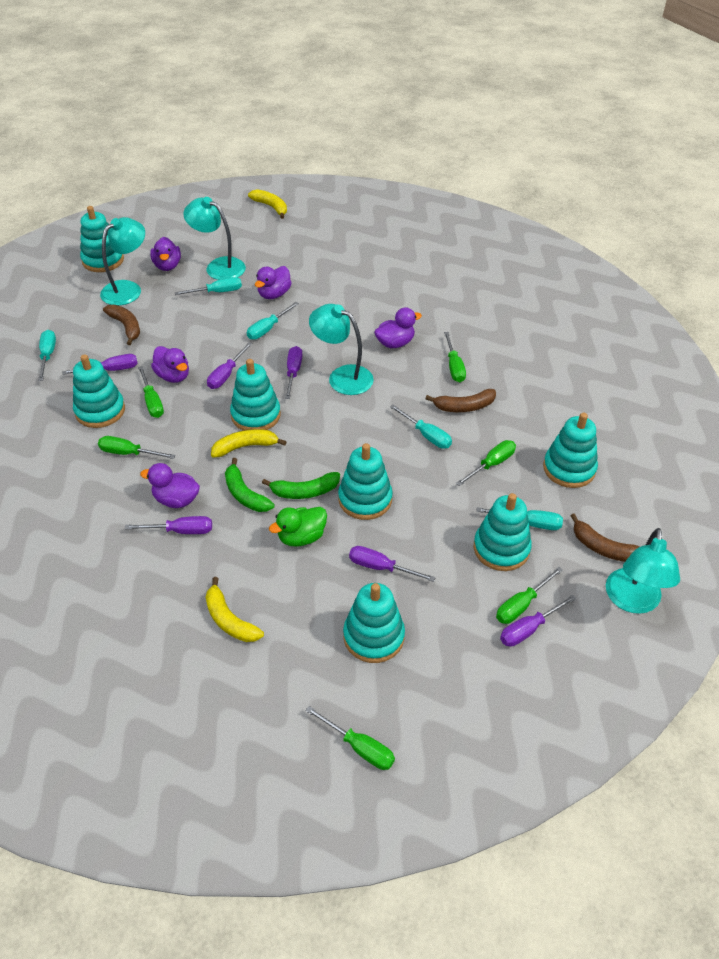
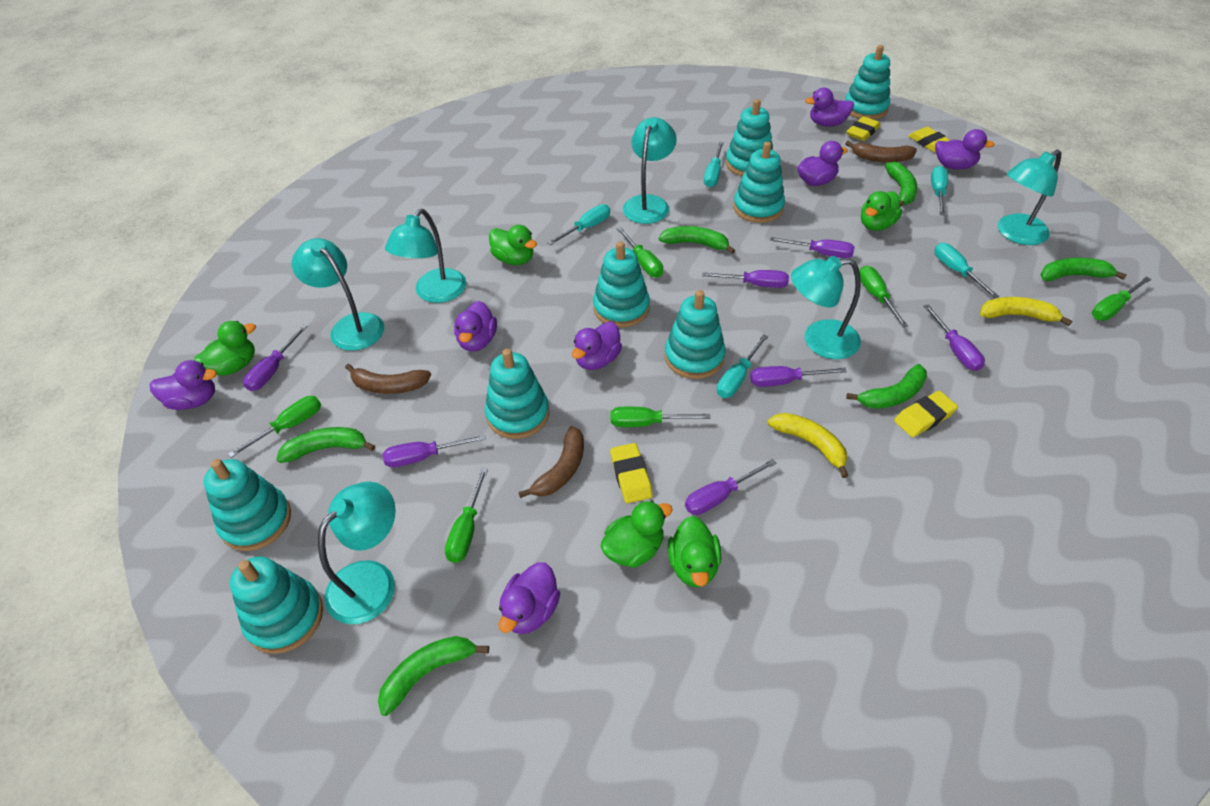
green banana: 2 -> 6
green duck: 1 -> 5
purple duck: 5 -> 7
purple screwdriver: 6 -> 7
turquoise lamp: 4 -> 6
turquoise stacking toy: 7 -> 8
yellow banana: 3 -> 2
yellow eraser: 0 -> 4

